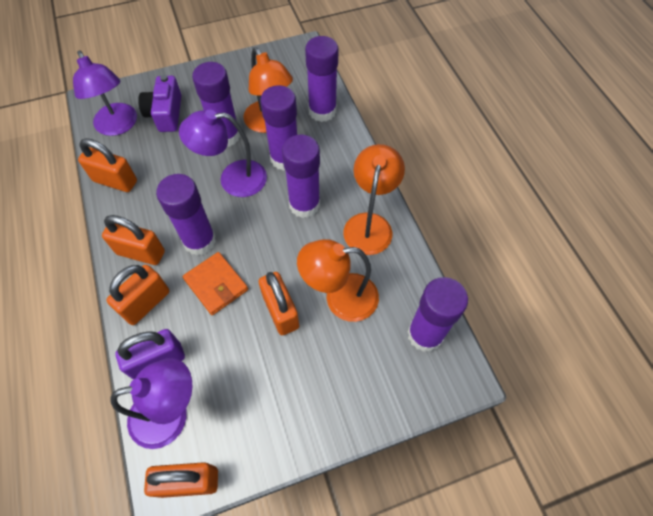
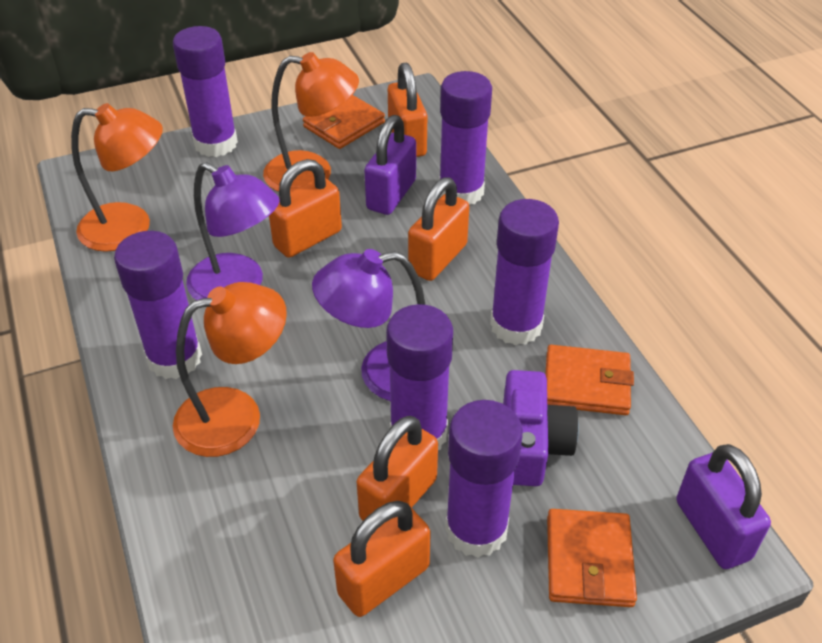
orange wallet: 1 -> 3
purple lamp: 3 -> 2
purple padlock: 1 -> 2

